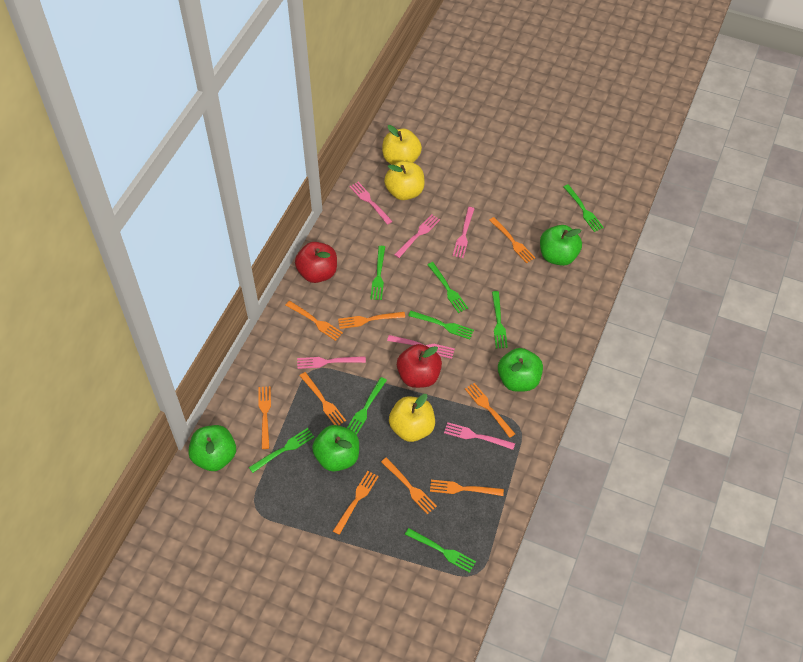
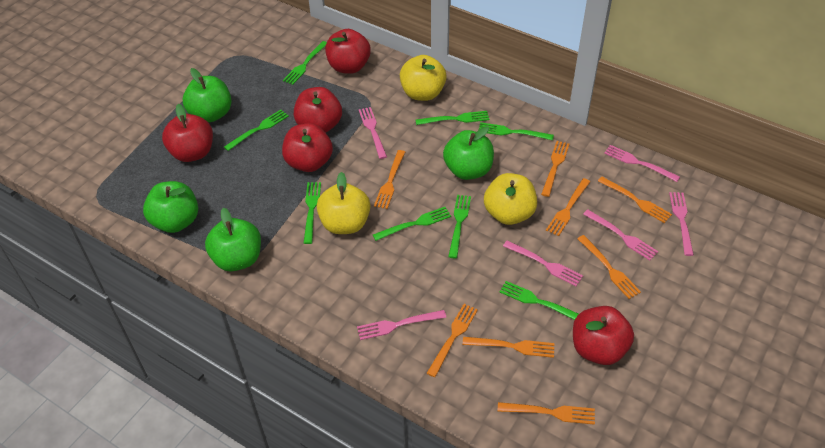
orange fork: 9 -> 8
red apple: 2 -> 5

